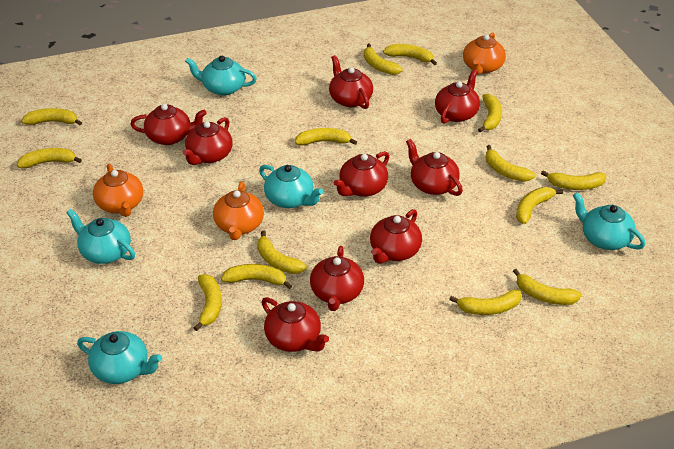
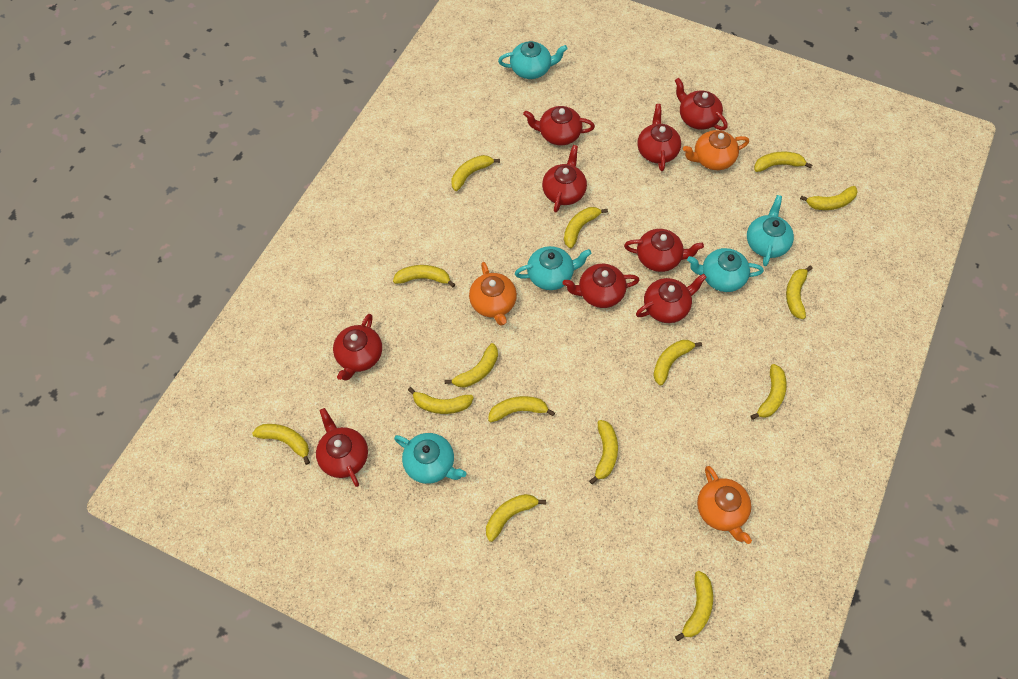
yellow banana: 14 -> 15

